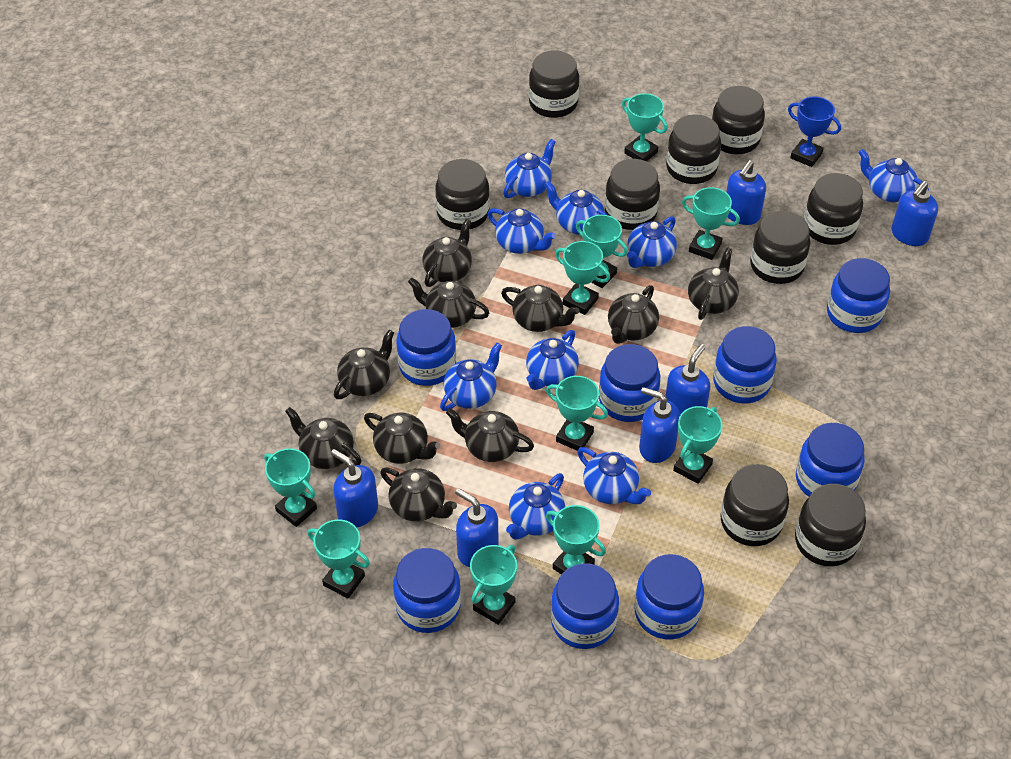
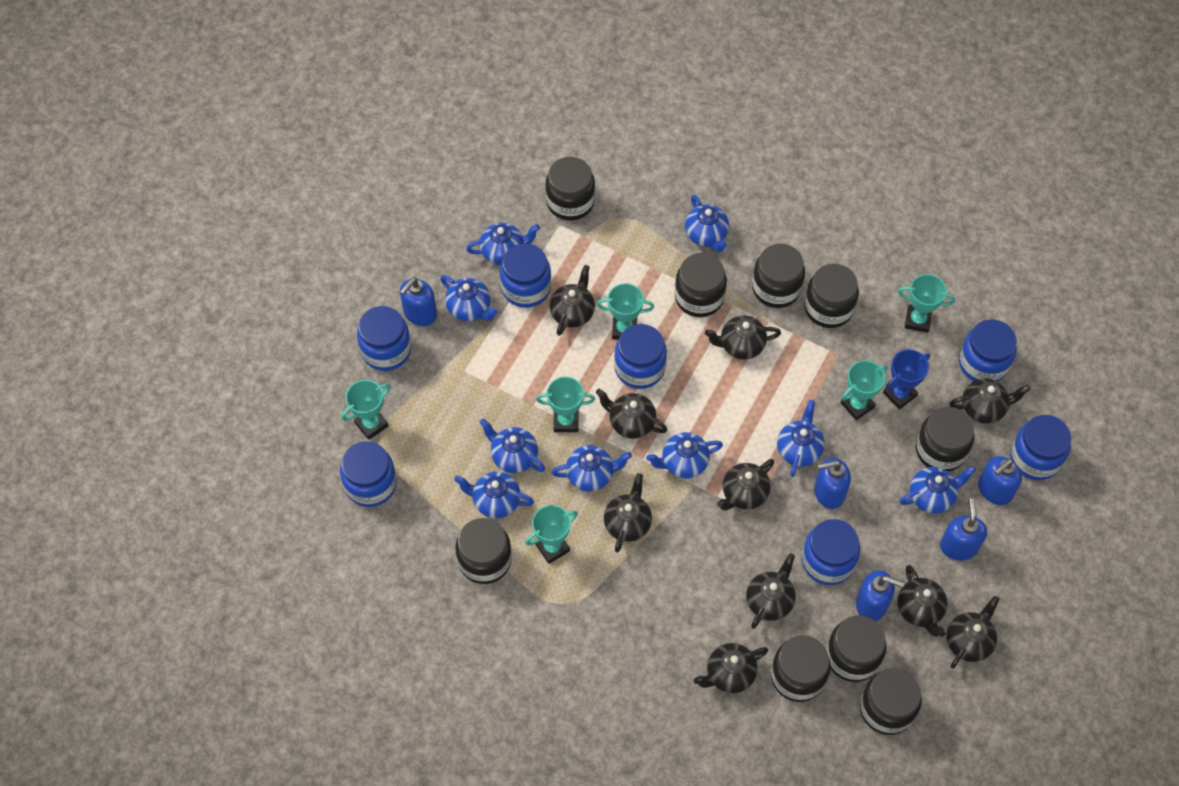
blue jar: 8 -> 7
blue soap dispenser: 6 -> 5
turquoise trophy: 10 -> 6

